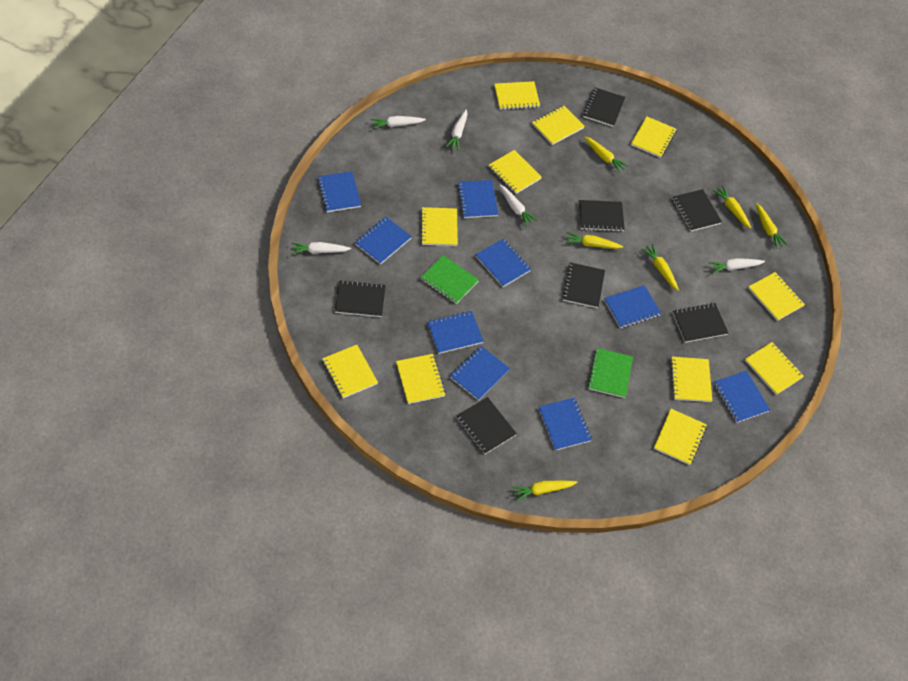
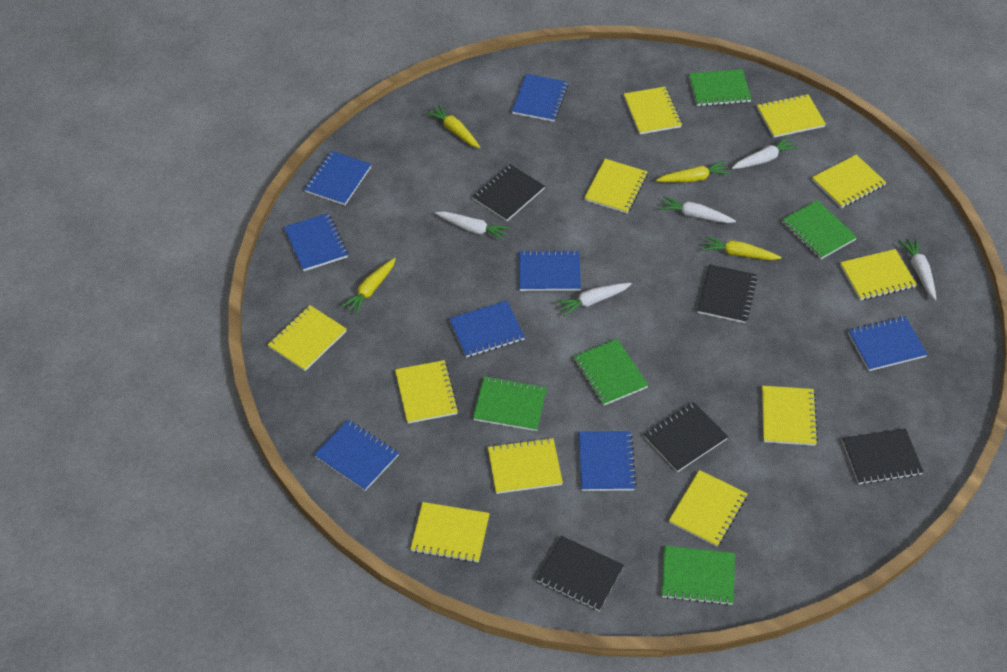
black notebook: 7 -> 5
blue notebook: 9 -> 8
green notebook: 2 -> 5
yellow carrot: 6 -> 4

